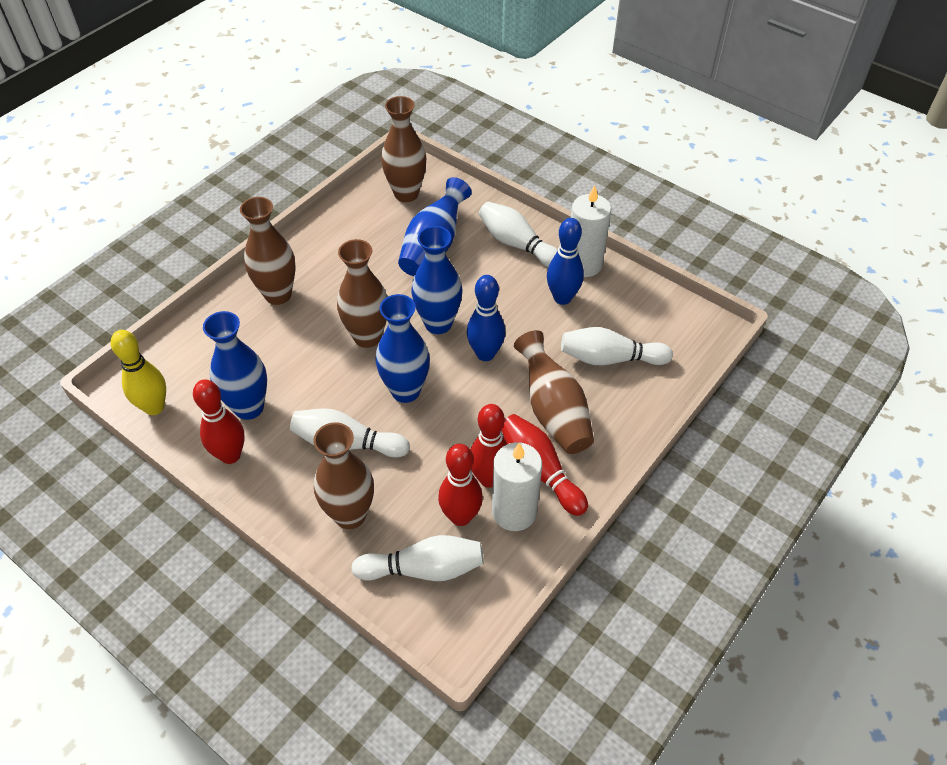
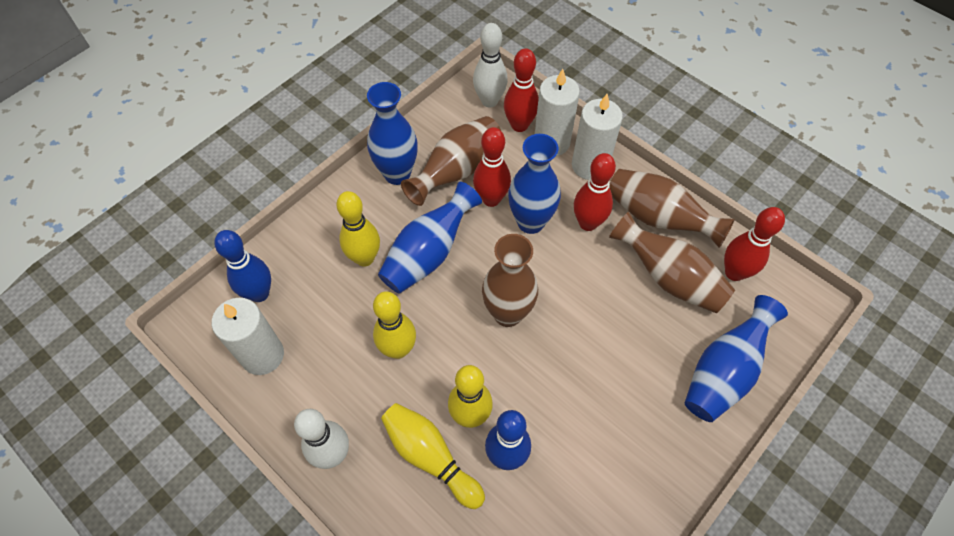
brown vase: 5 -> 4
white bowling pin: 4 -> 2
white candle: 2 -> 3
yellow bowling pin: 1 -> 4

